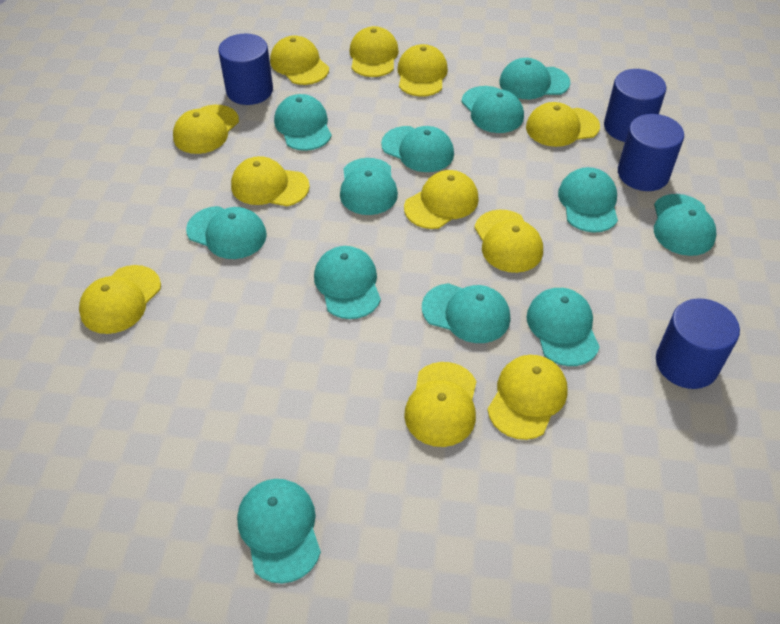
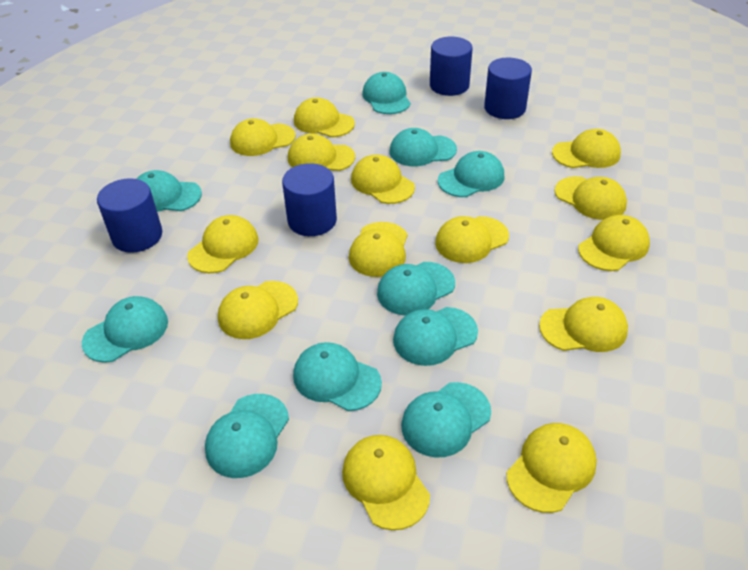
turquoise cap: 12 -> 10
yellow cap: 11 -> 14

